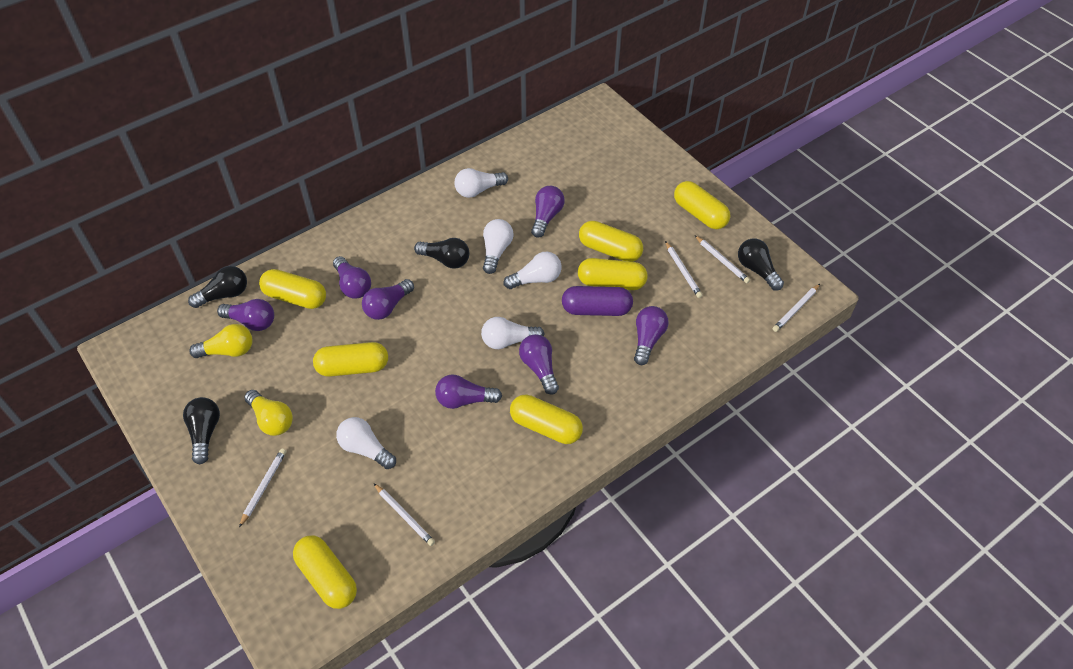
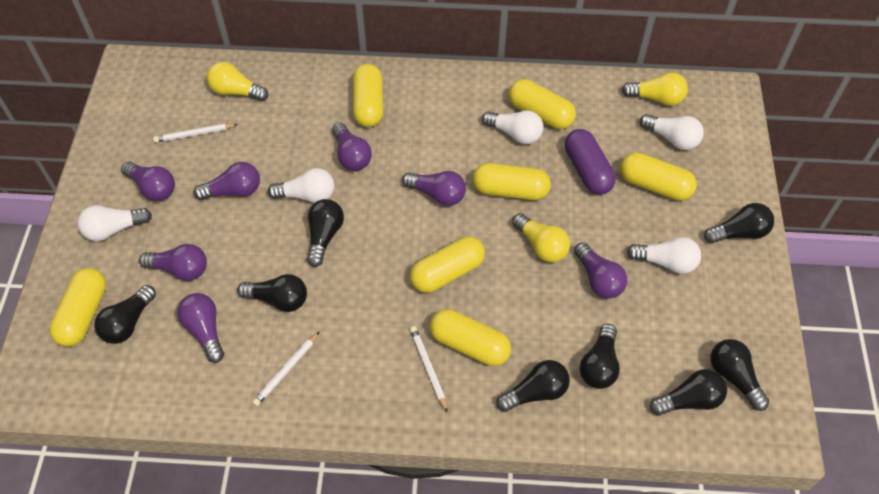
black light bulb: 4 -> 8
white pencil: 5 -> 3
yellow light bulb: 2 -> 3

